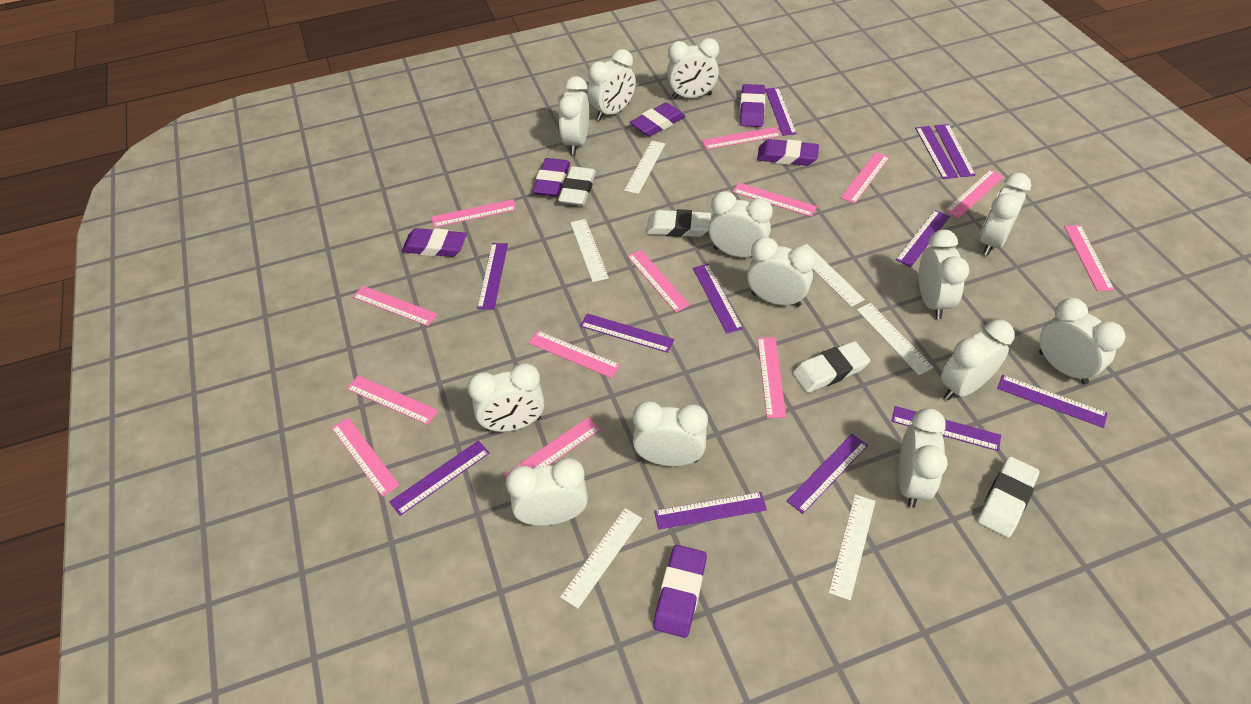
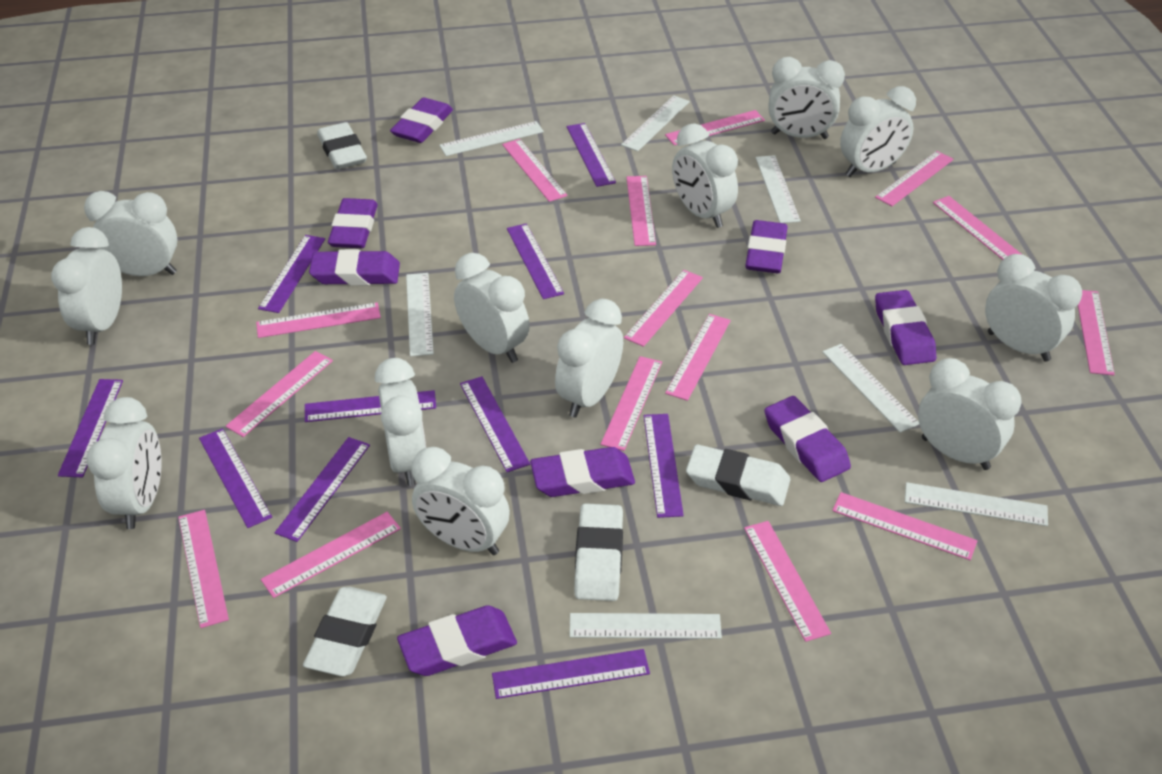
pink ruler: 13 -> 15
purple eraser: 6 -> 8
purple ruler: 12 -> 10
white clock: 13 -> 12
white ruler: 6 -> 7

